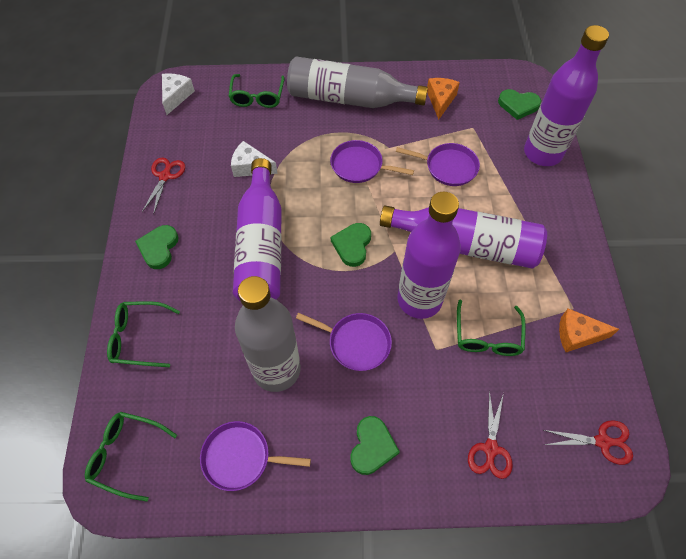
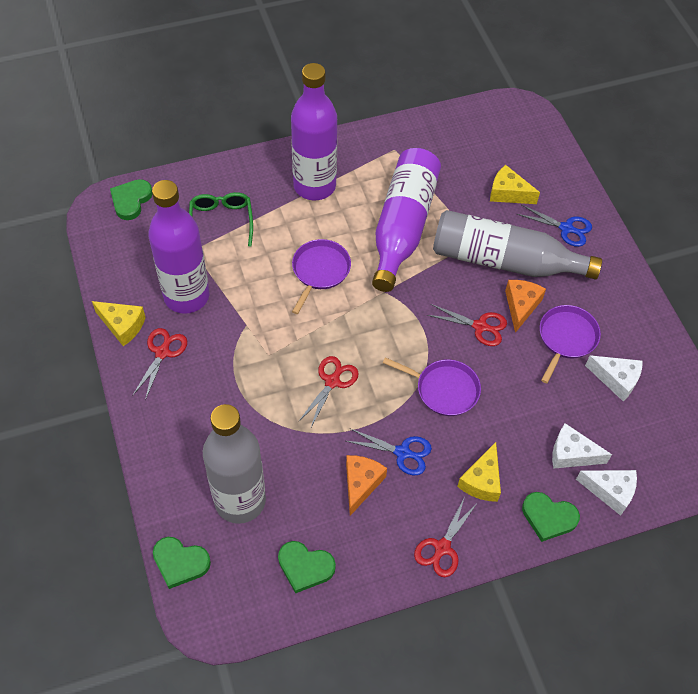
blue scissors: 0 -> 2
green glasses: 4 -> 1
purple bottle: 4 -> 3
purple pan: 4 -> 3
red scissors: 3 -> 4
white cheese: 2 -> 3
yellow cheese: 0 -> 3

